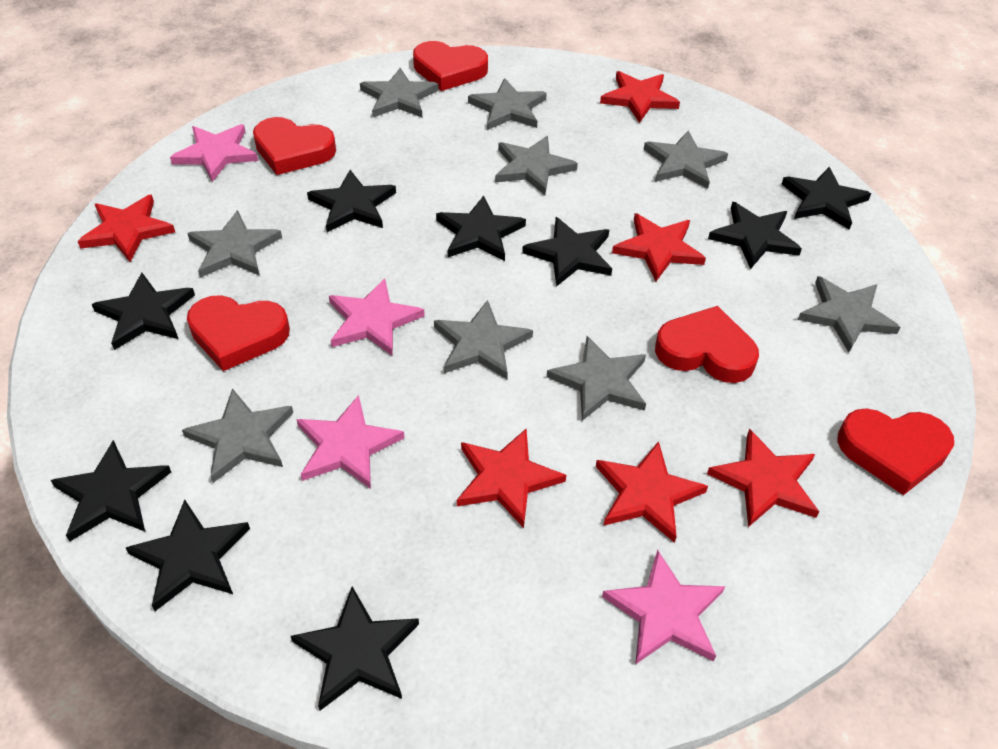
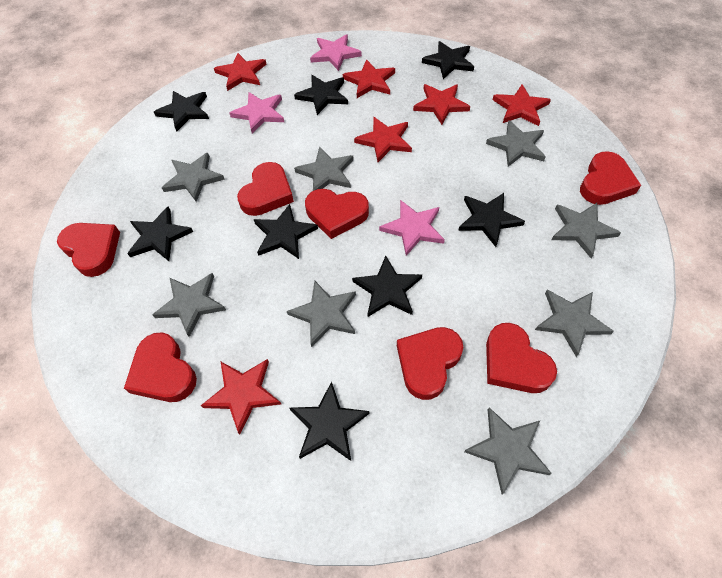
black star: 9 -> 8
grey star: 9 -> 8
pink star: 4 -> 3
red heart: 5 -> 7

